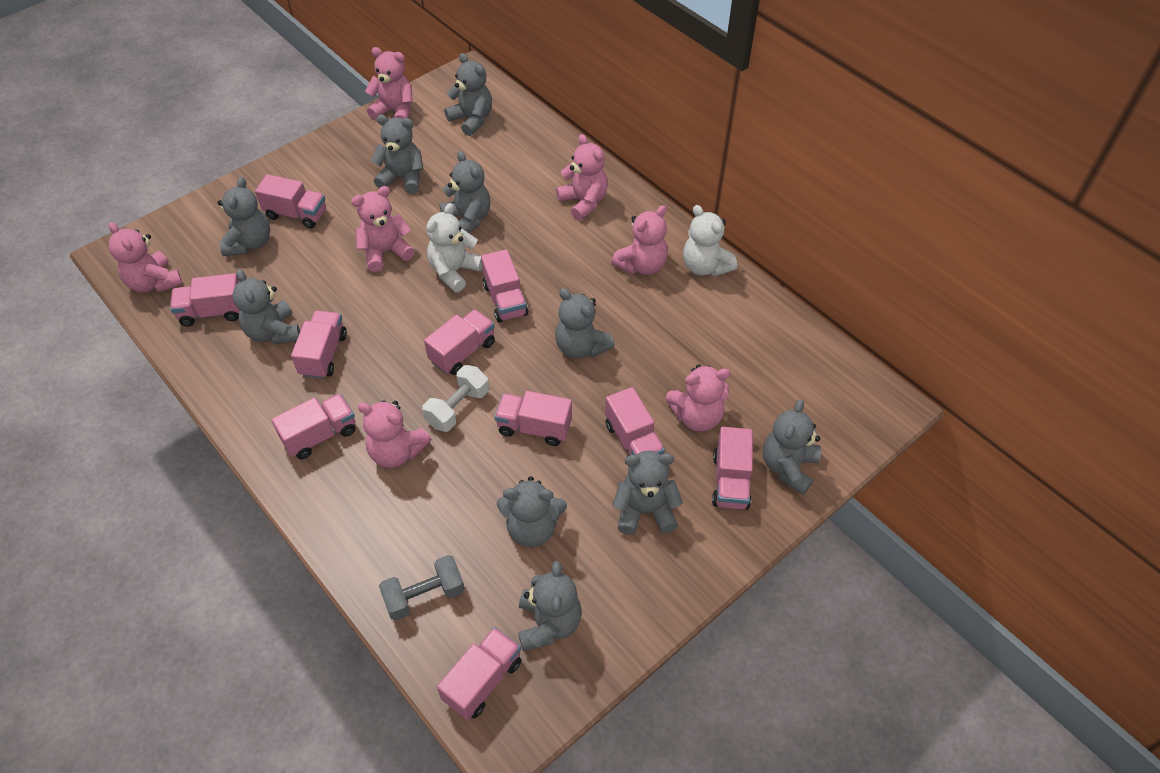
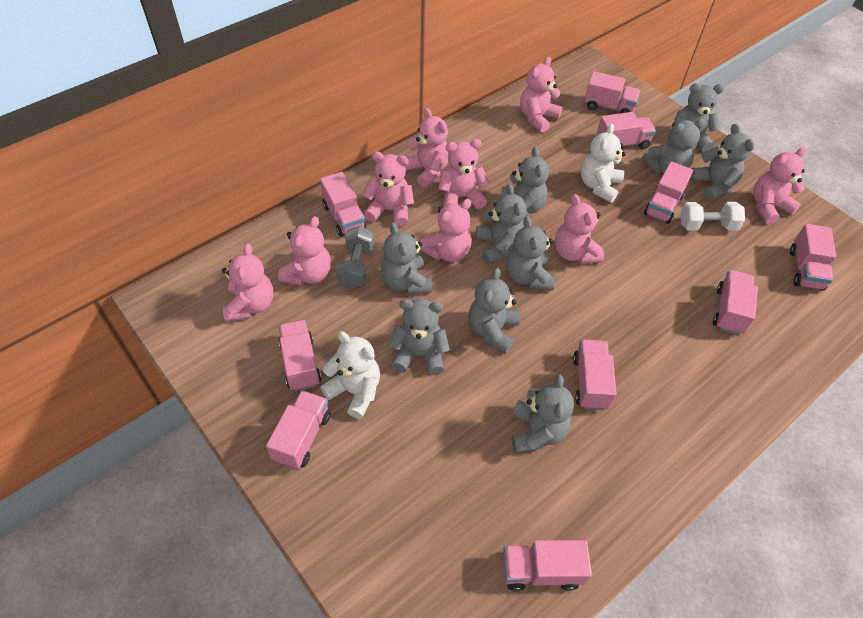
pink teddy bear: 7 -> 9

